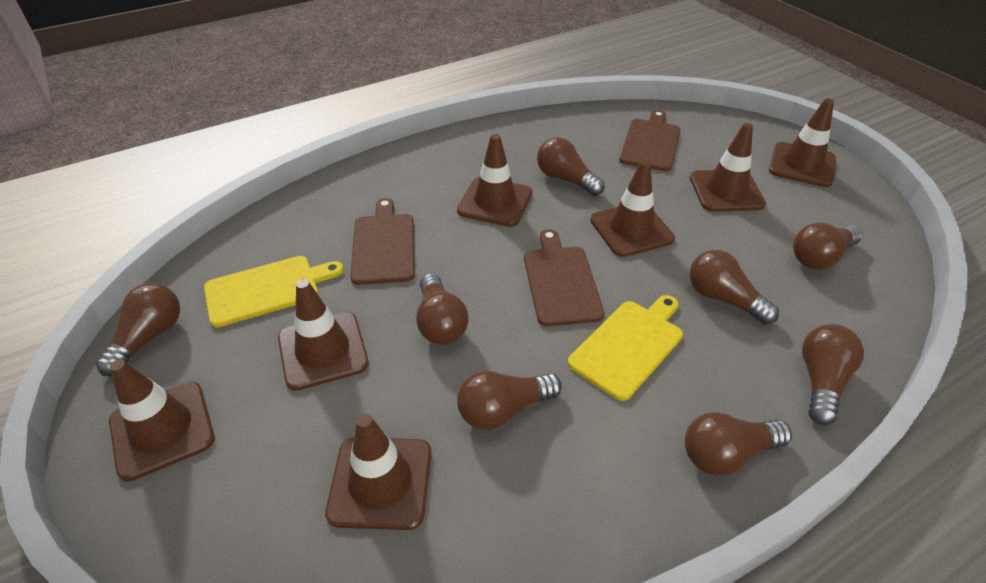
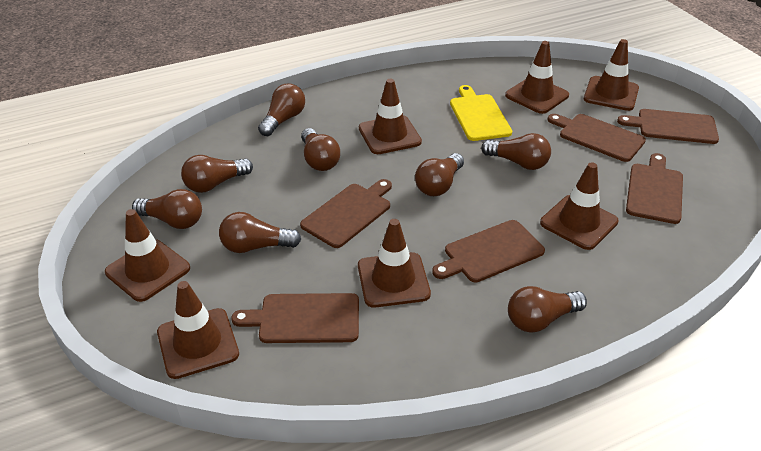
brown cutting board: 3 -> 6
yellow cutting board: 2 -> 1

